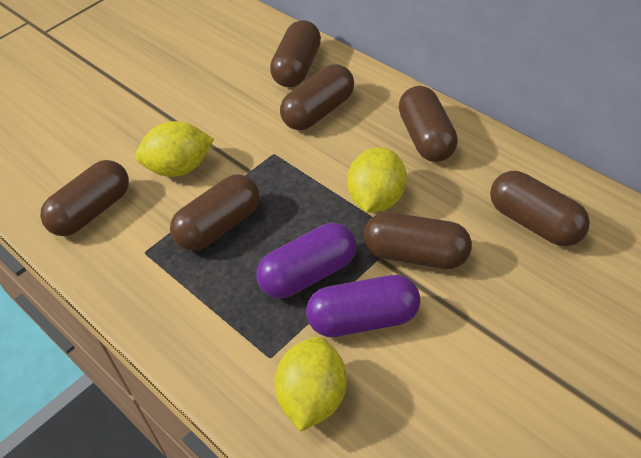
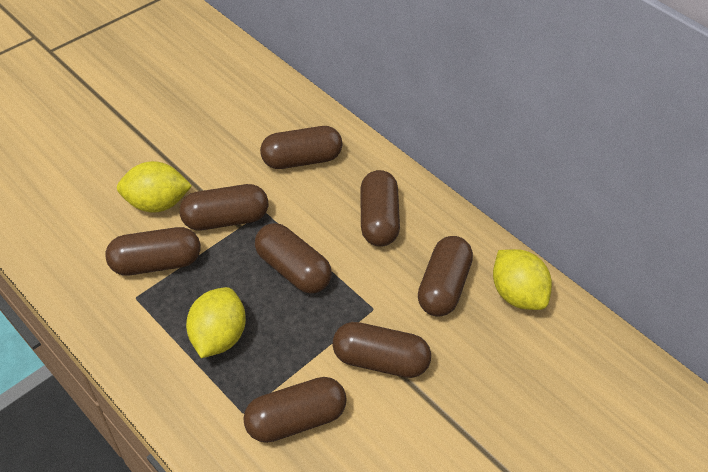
brown capsule: 7 -> 8
purple capsule: 2 -> 0

